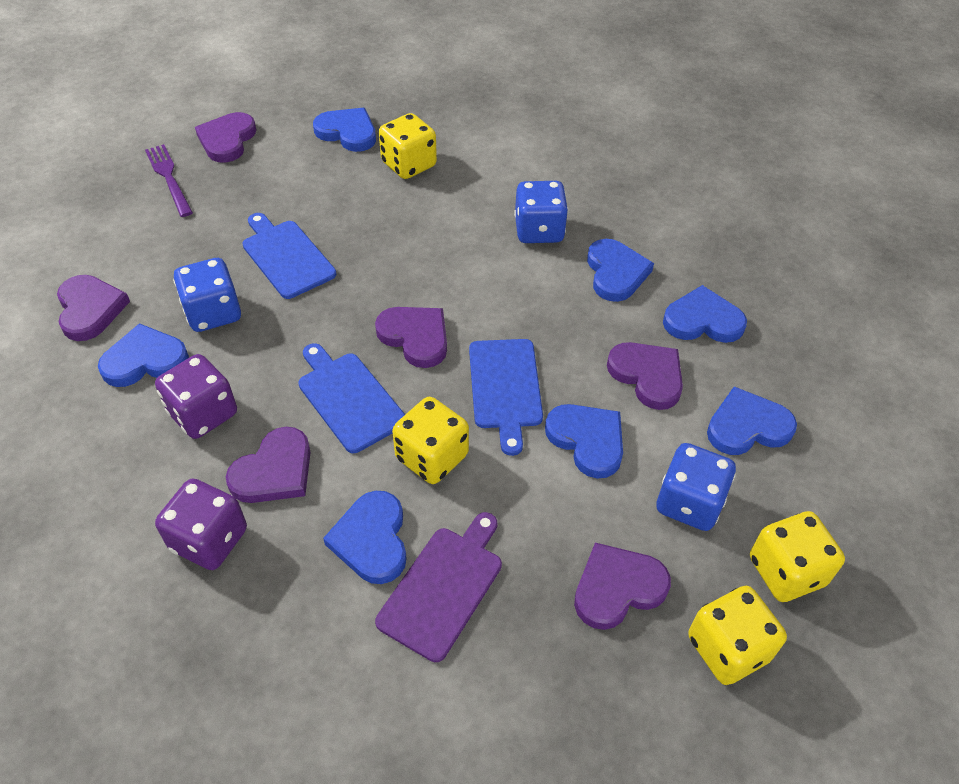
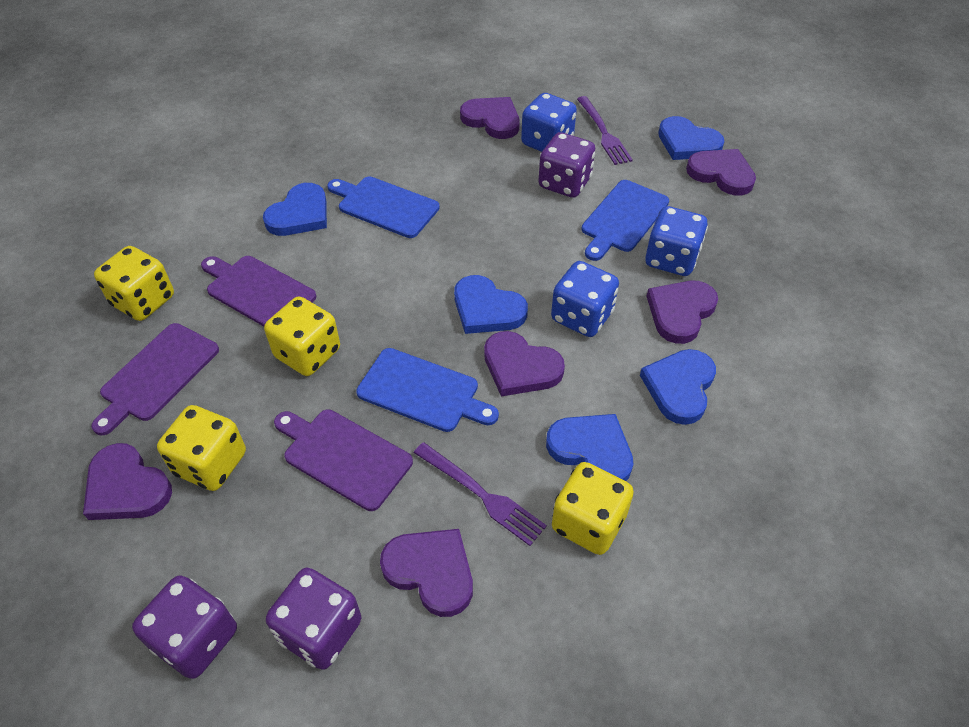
blue heart: 7 -> 5
purple cutting board: 1 -> 3
purple dice: 2 -> 3
purple fork: 1 -> 2

